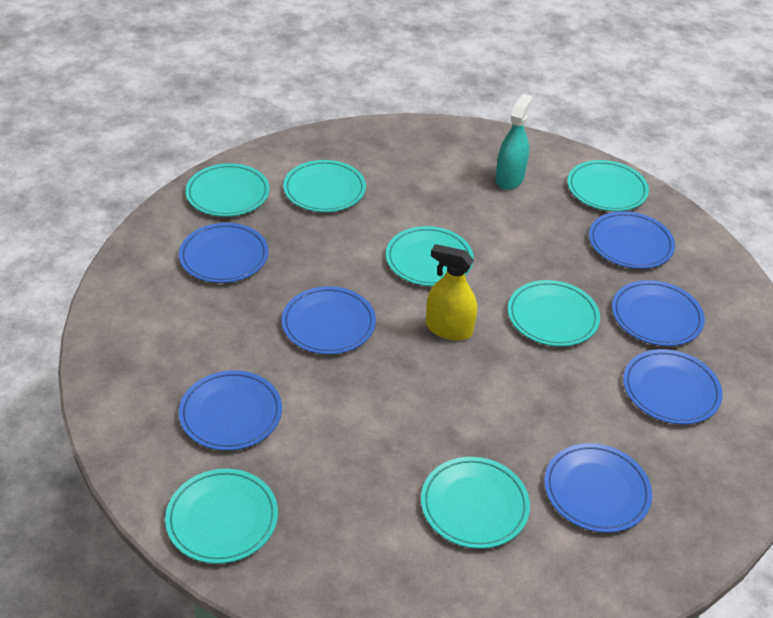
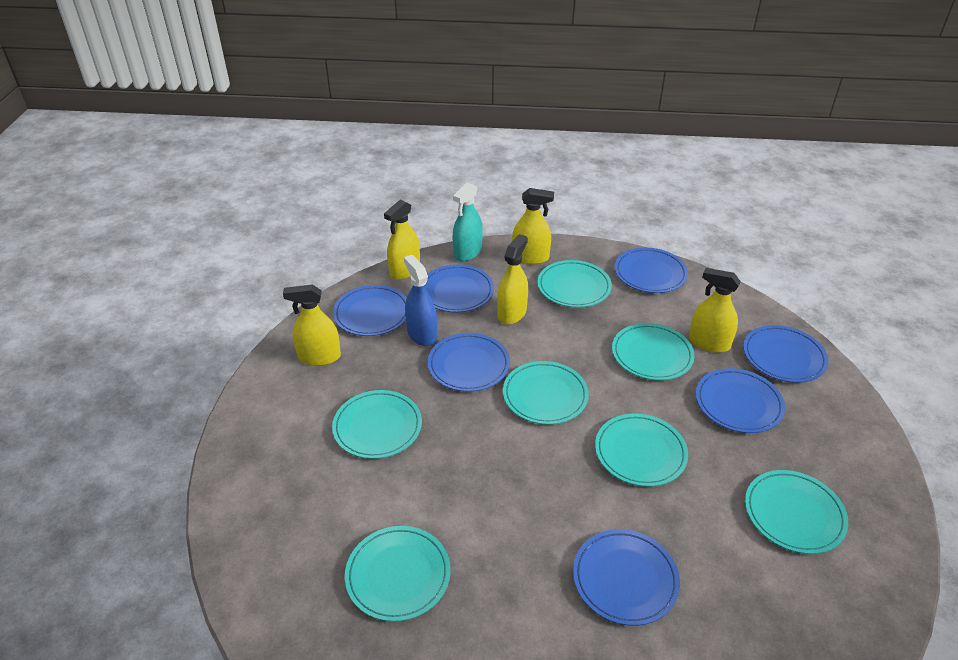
blue spray bottle: 0 -> 1
yellow spray bottle: 1 -> 5

